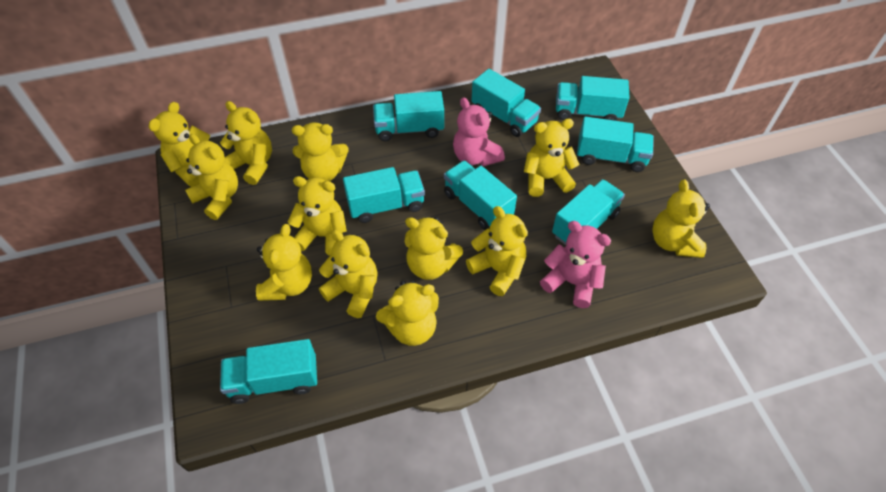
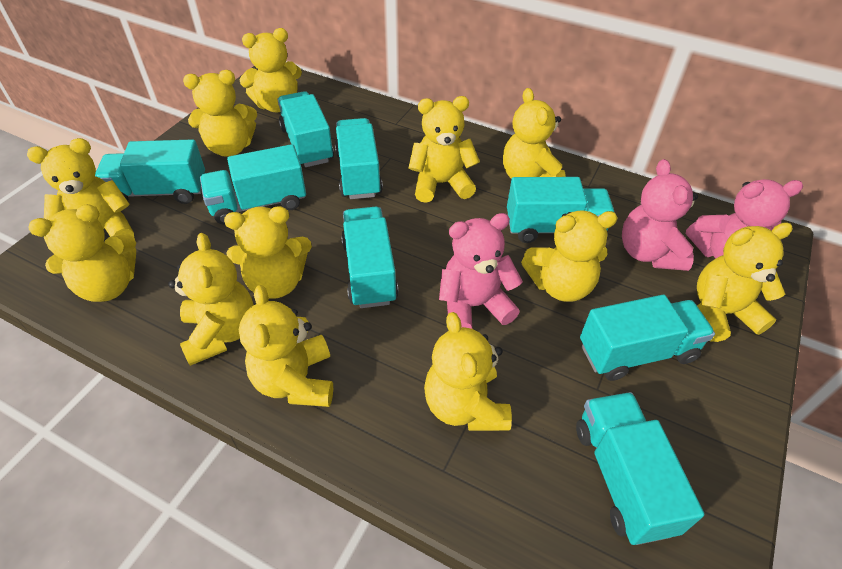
pink teddy bear: 2 -> 3

